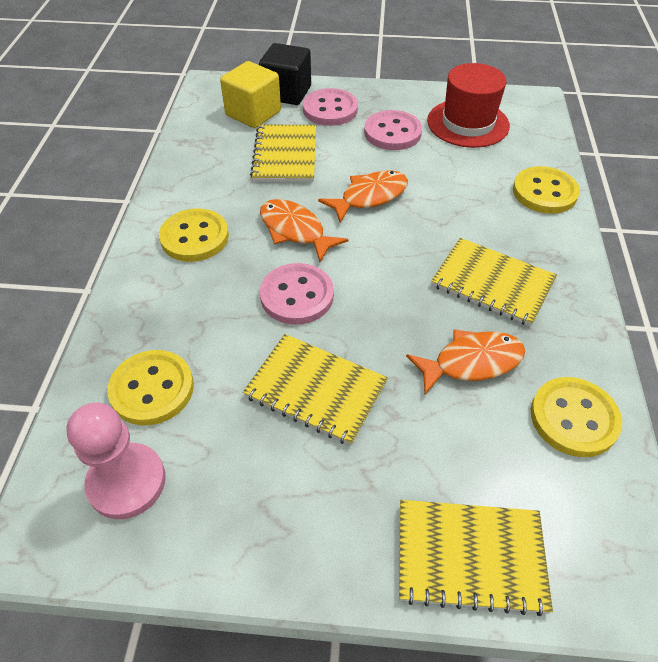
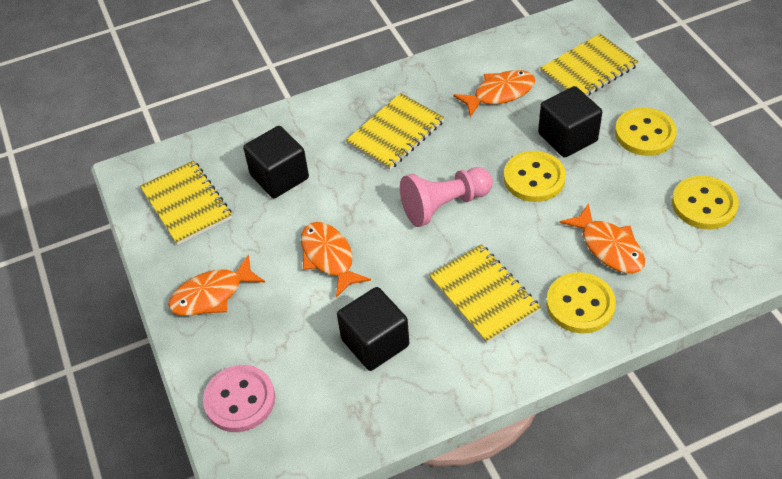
black cube: 1 -> 3
orange fish: 3 -> 4
pink button: 3 -> 1
red hat: 1 -> 0
yellow cube: 1 -> 0

